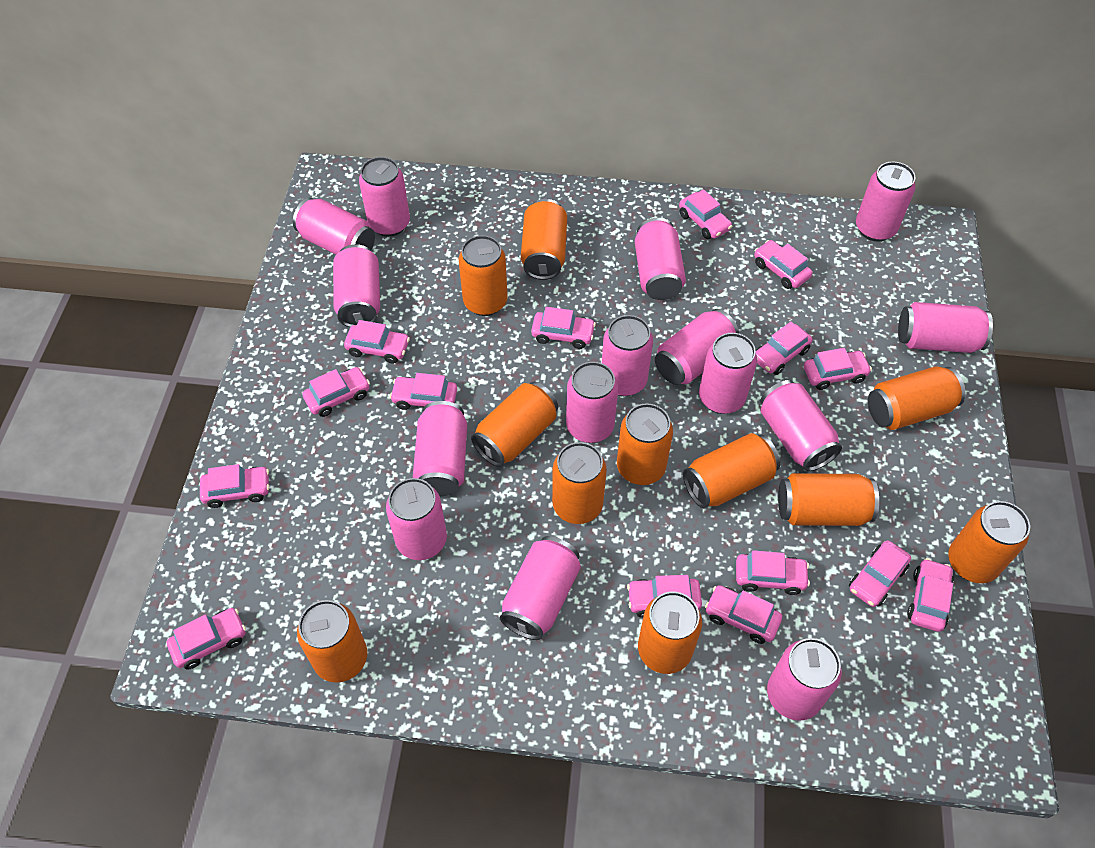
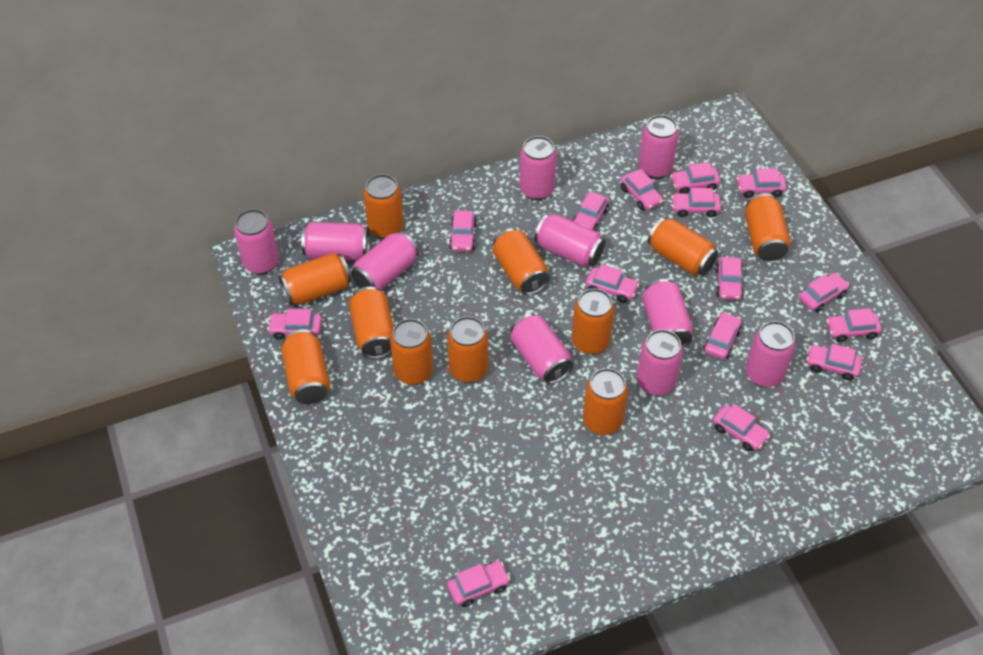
pink can: 15 -> 10

